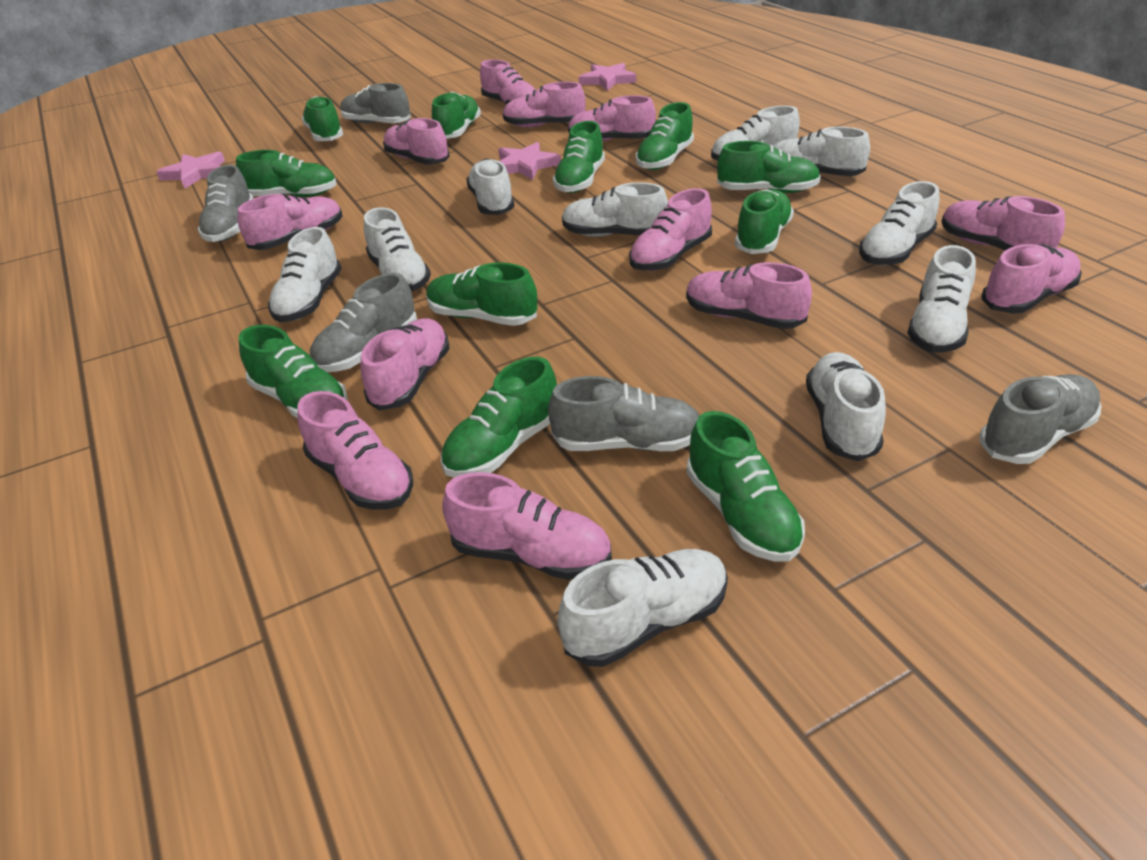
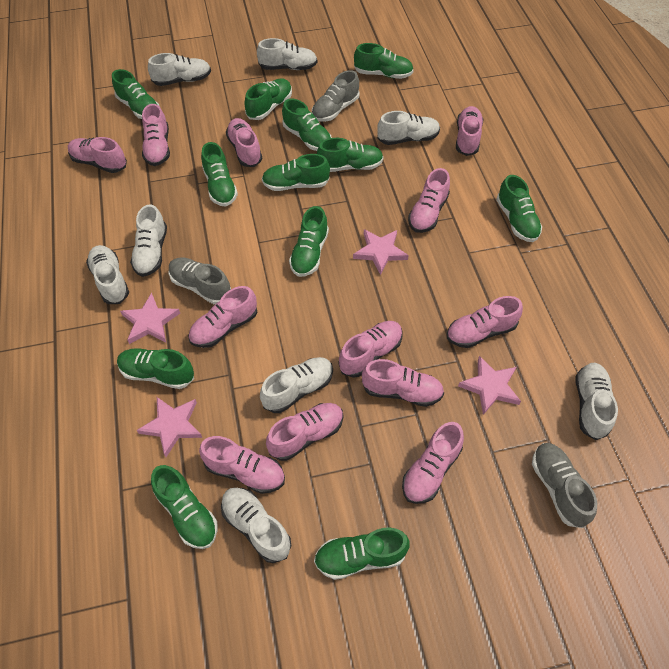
green shoe: 11 -> 12
grey shoe: 5 -> 3
pink star: 3 -> 4
white shoe: 10 -> 8

